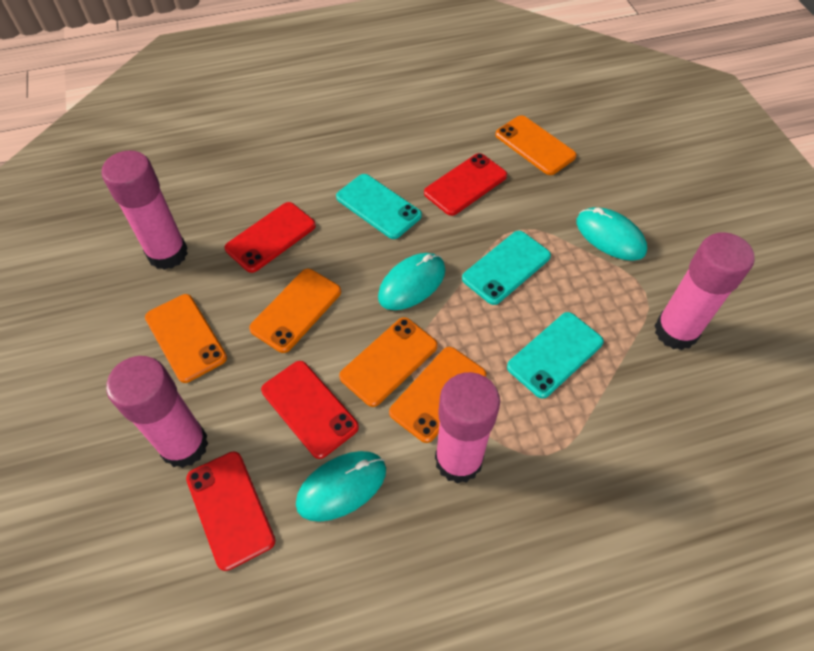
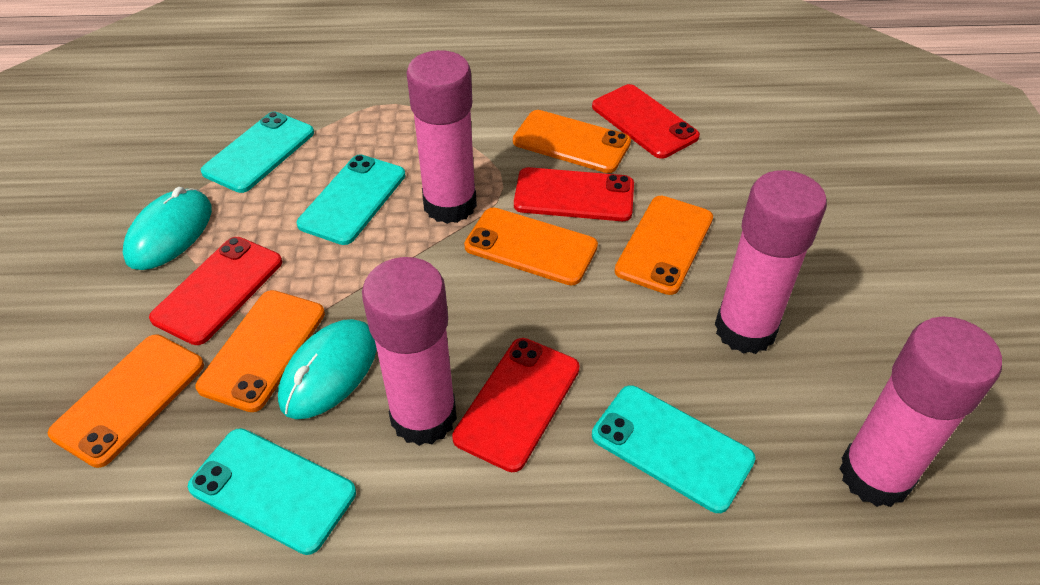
turquoise mouse: 3 -> 2
turquoise phone: 3 -> 4

